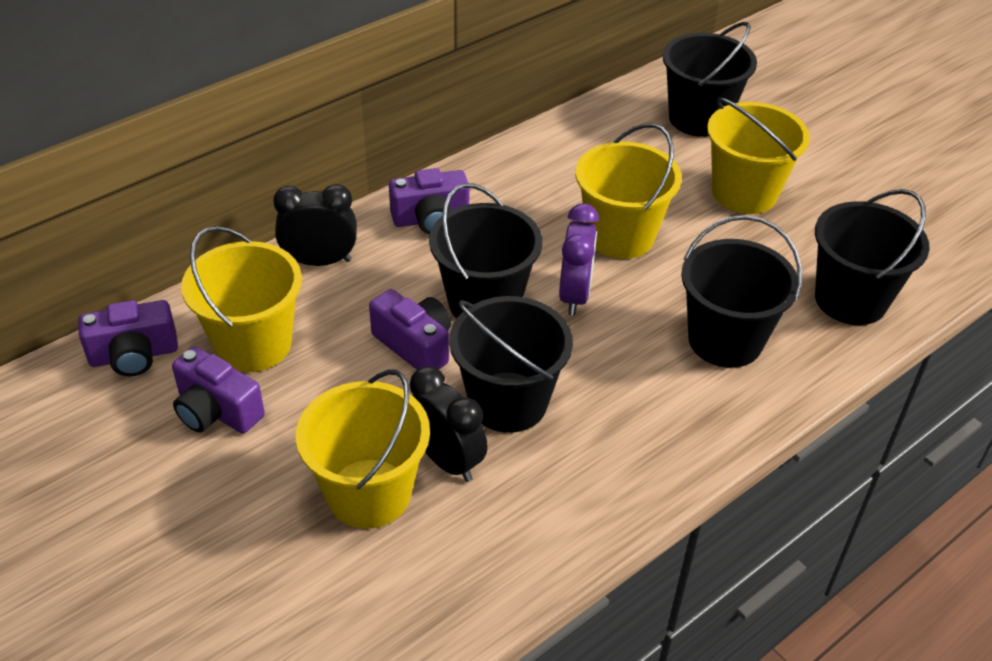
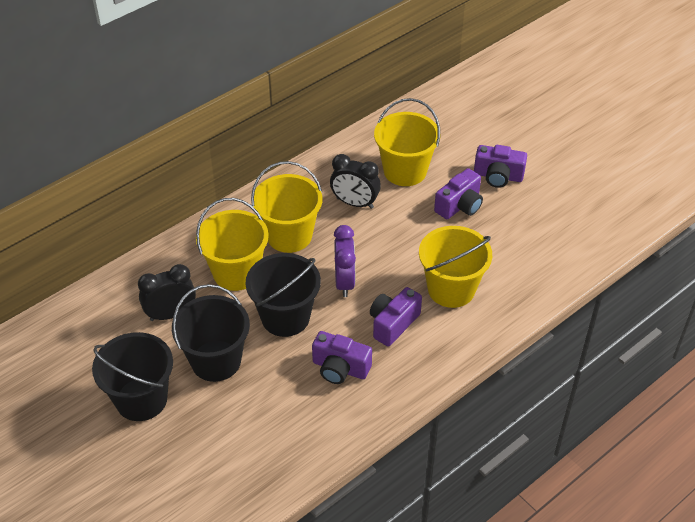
black bucket: 5 -> 3

